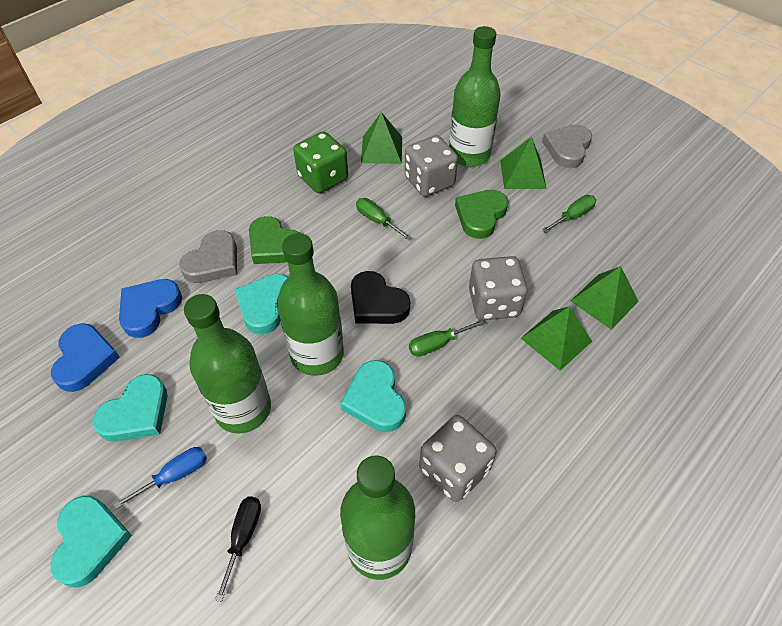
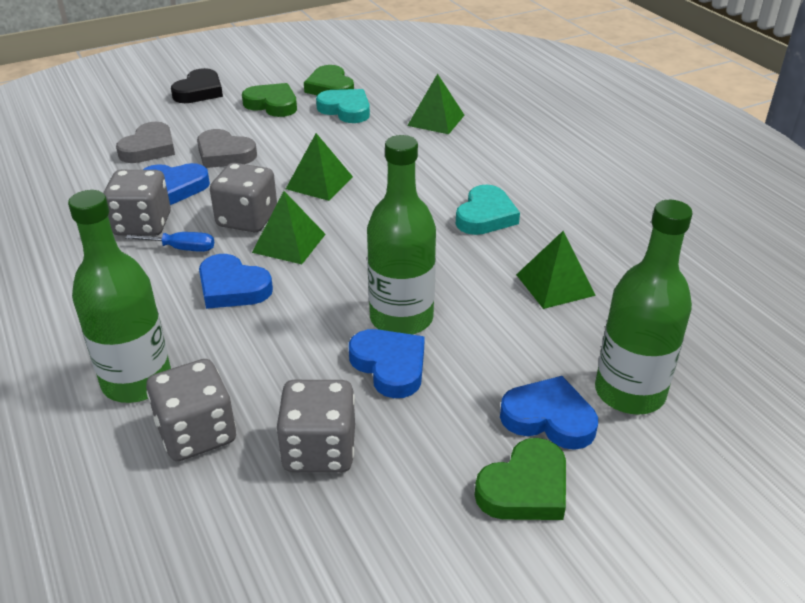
black screwdriver: 1 -> 0
blue heart: 2 -> 4
green bottle: 4 -> 3
green dice: 1 -> 0
green heart: 2 -> 3
green screwdriver: 3 -> 0
grey dice: 3 -> 4
turquoise heart: 4 -> 2

